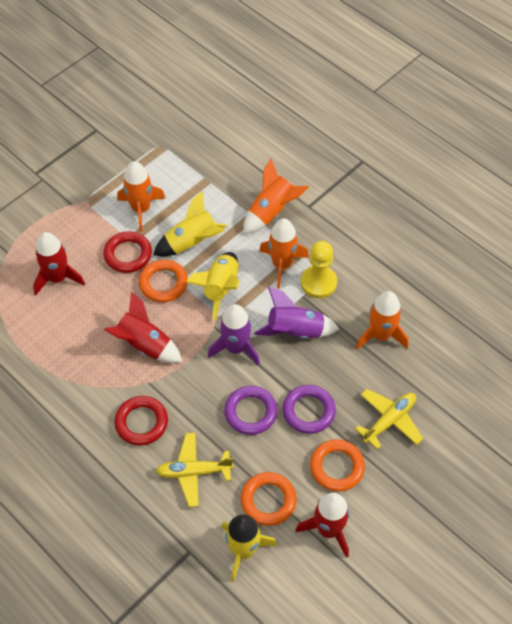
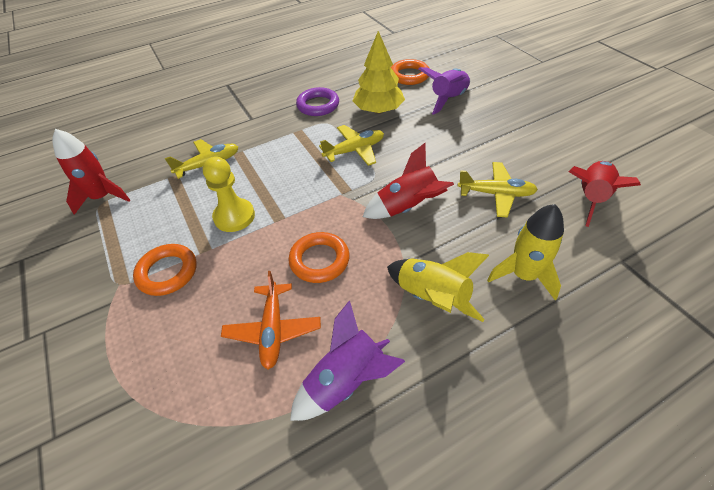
orange plane: 0 -> 1
orange rocket: 4 -> 0
purple ring: 2 -> 1
red ring: 2 -> 0
yellow plane: 2 -> 3
yellow rocket: 3 -> 2
yellow tree: 0 -> 1

